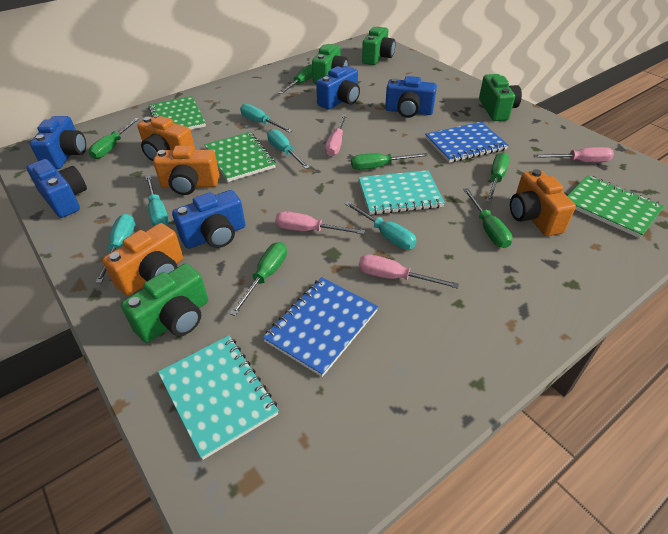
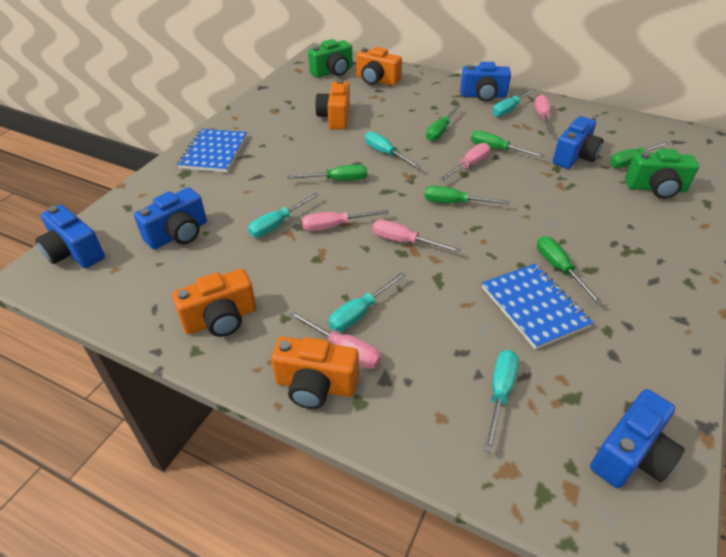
green camera: 4 -> 2
green notebook: 3 -> 0
pink screwdriver: 4 -> 5
turquoise notebook: 2 -> 0

